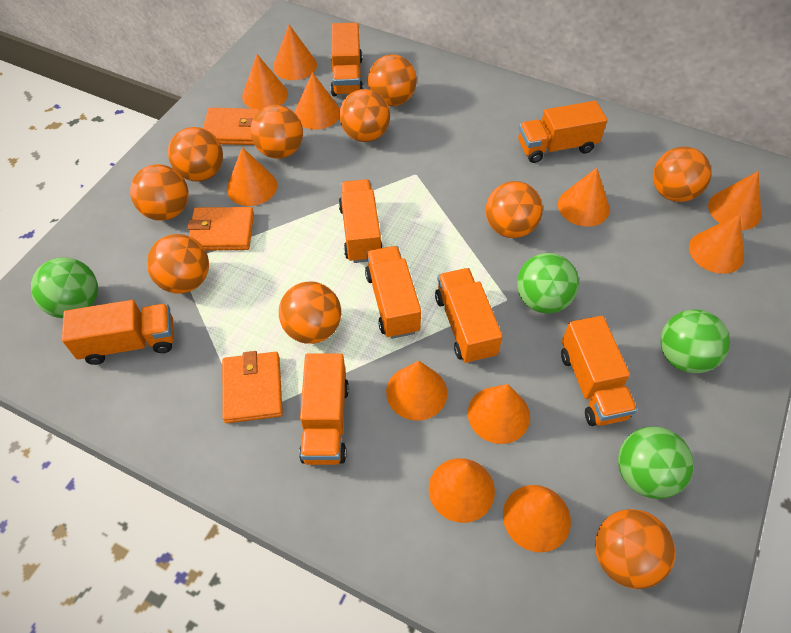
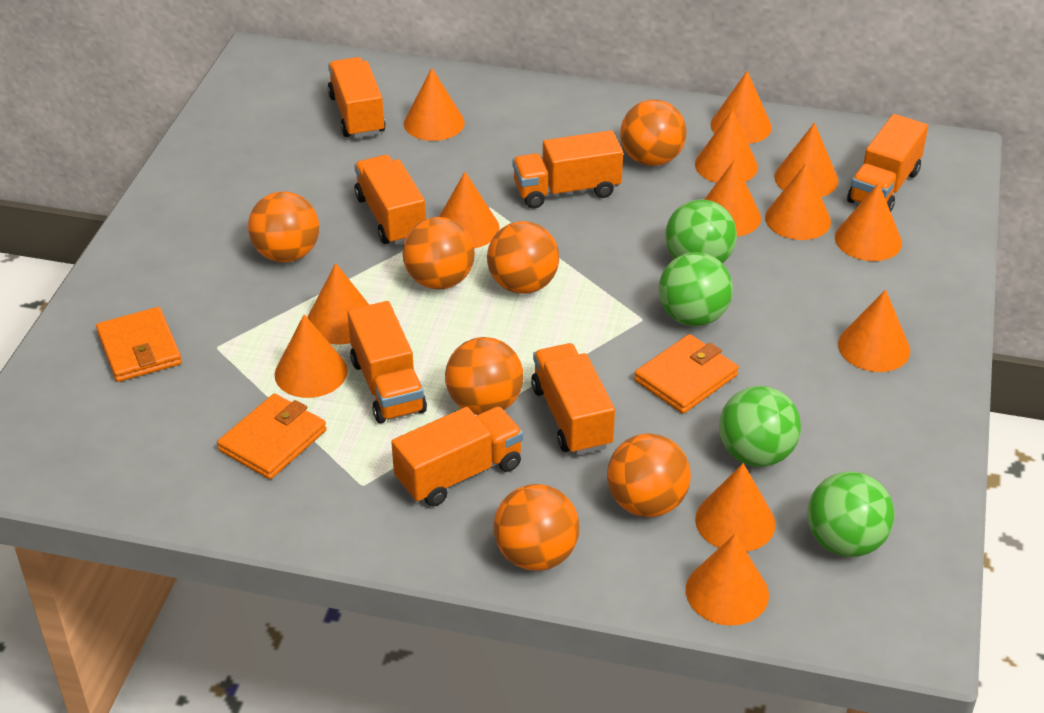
orange ball: 10 -> 7
orange cone: 11 -> 13
orange truck: 8 -> 7

